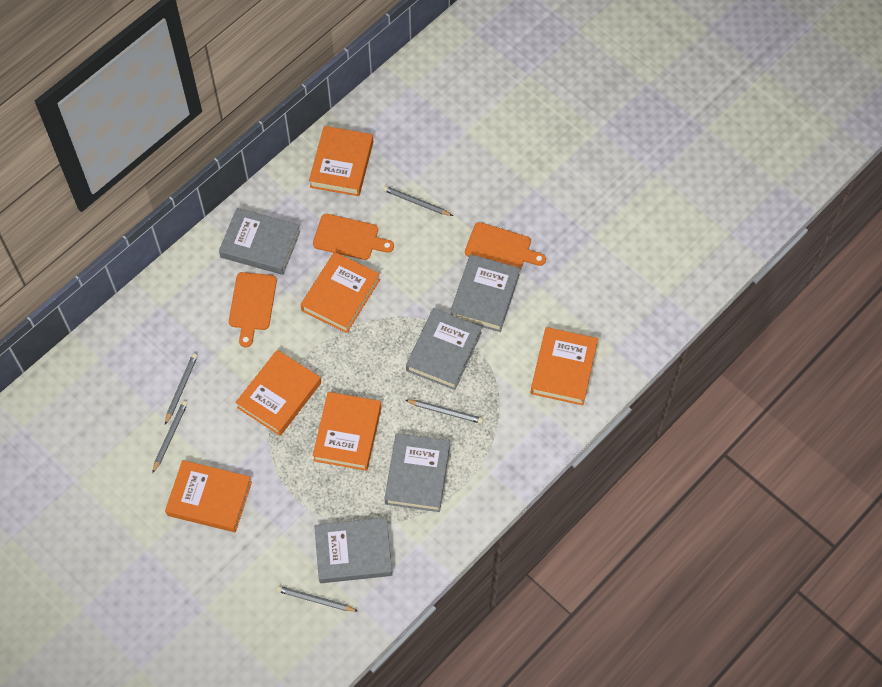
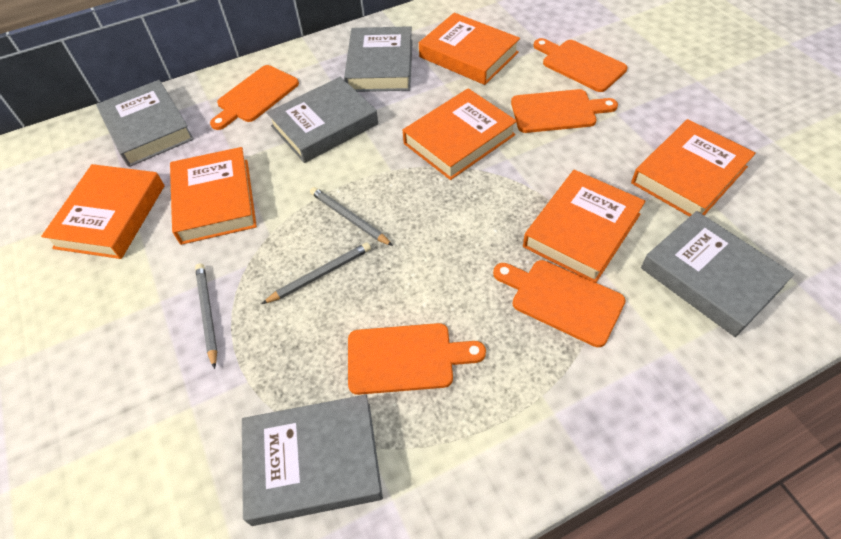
grey pencil: 5 -> 3
orange cutting board: 3 -> 5

